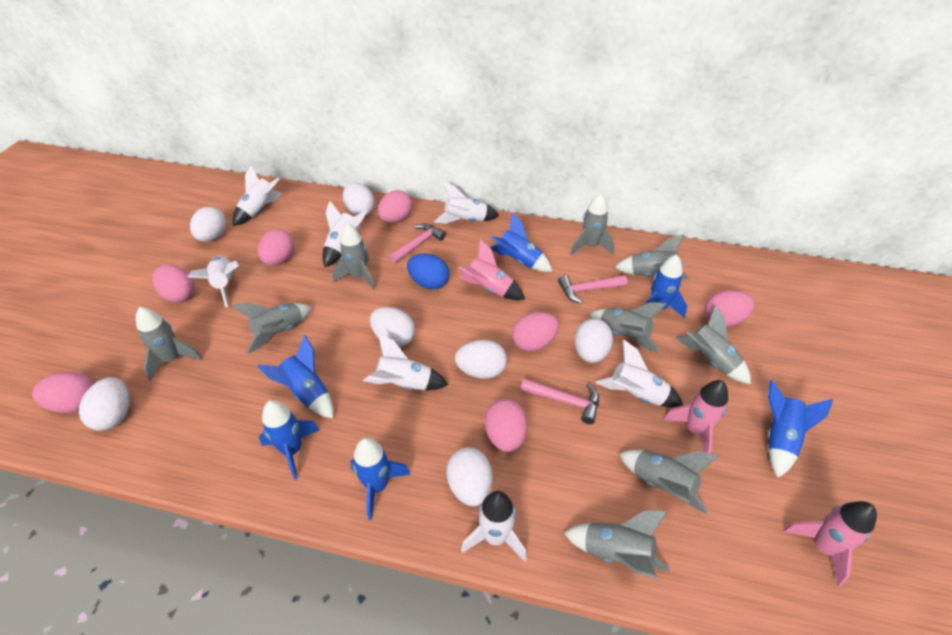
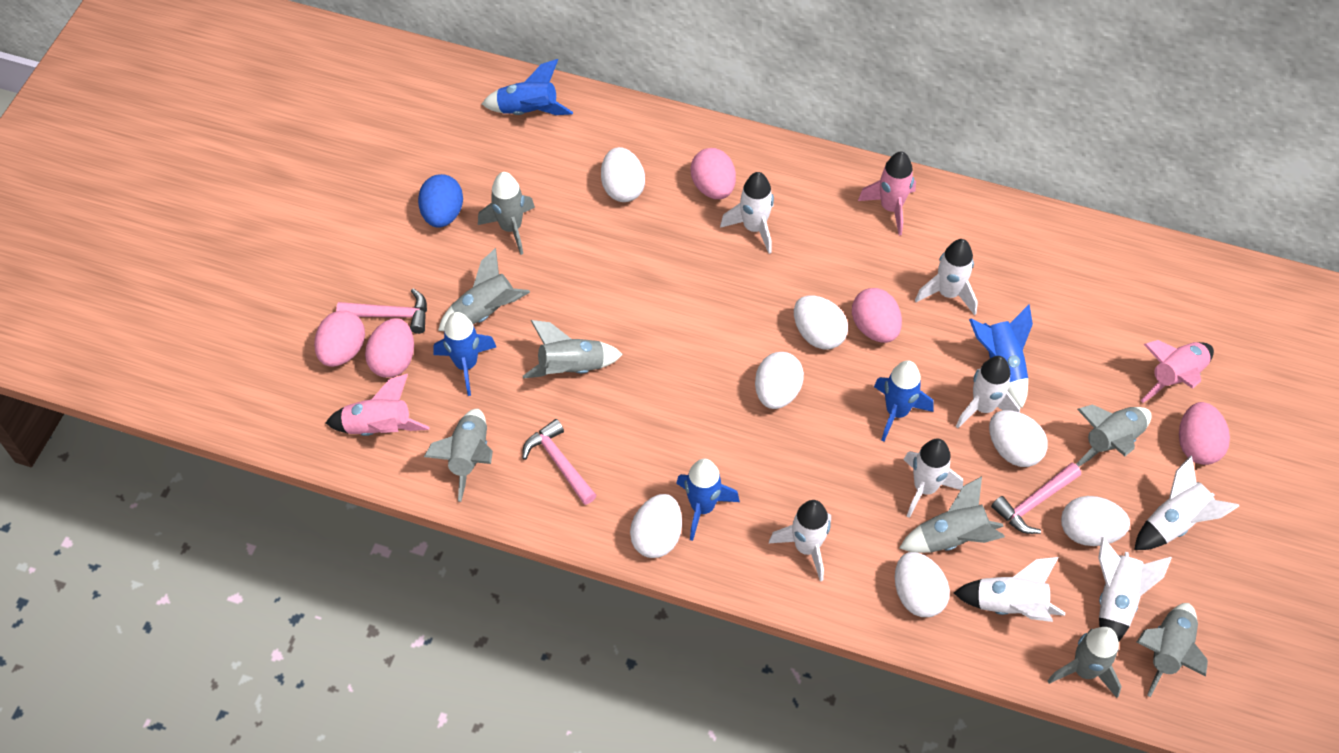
blue rocket: 6 -> 5
grey rocket: 9 -> 8
pink egg: 7 -> 5
white rocket: 7 -> 8

